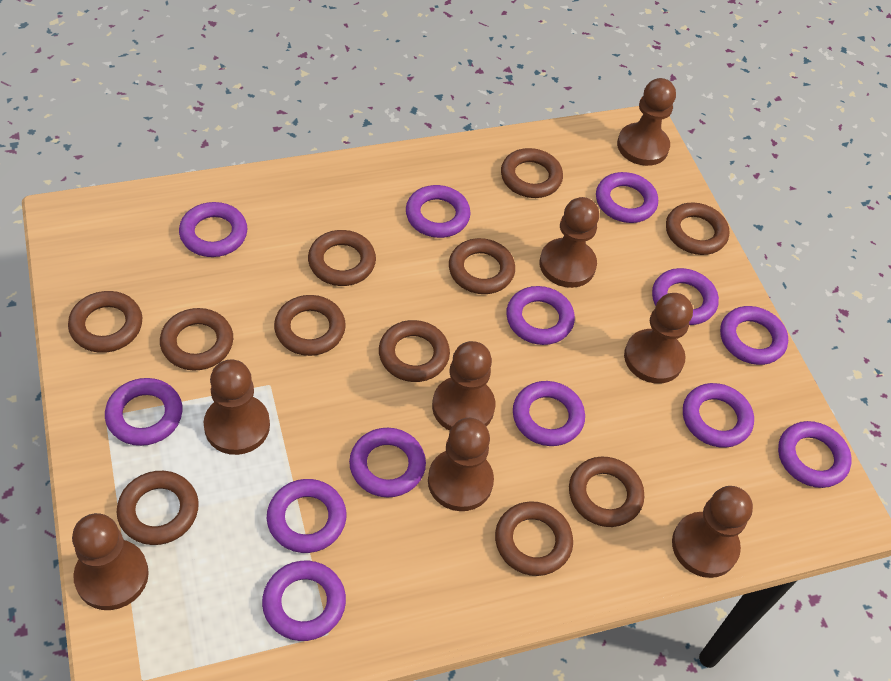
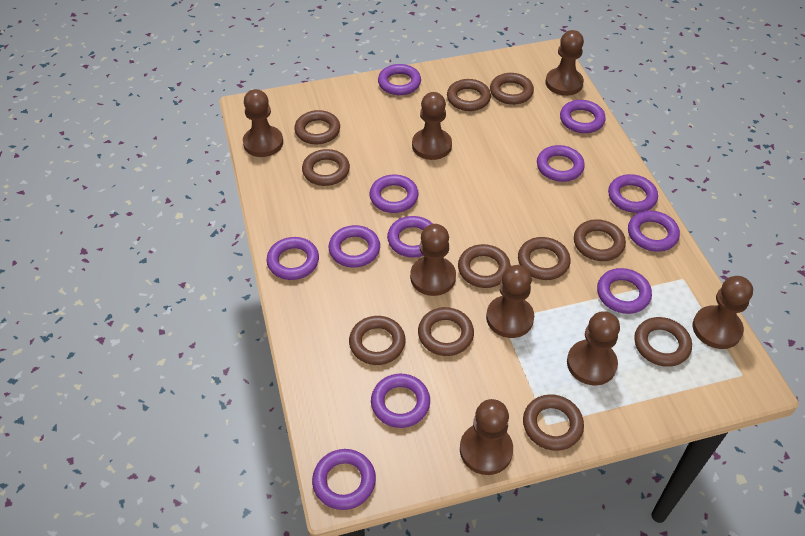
purple ring: 13 -> 12

